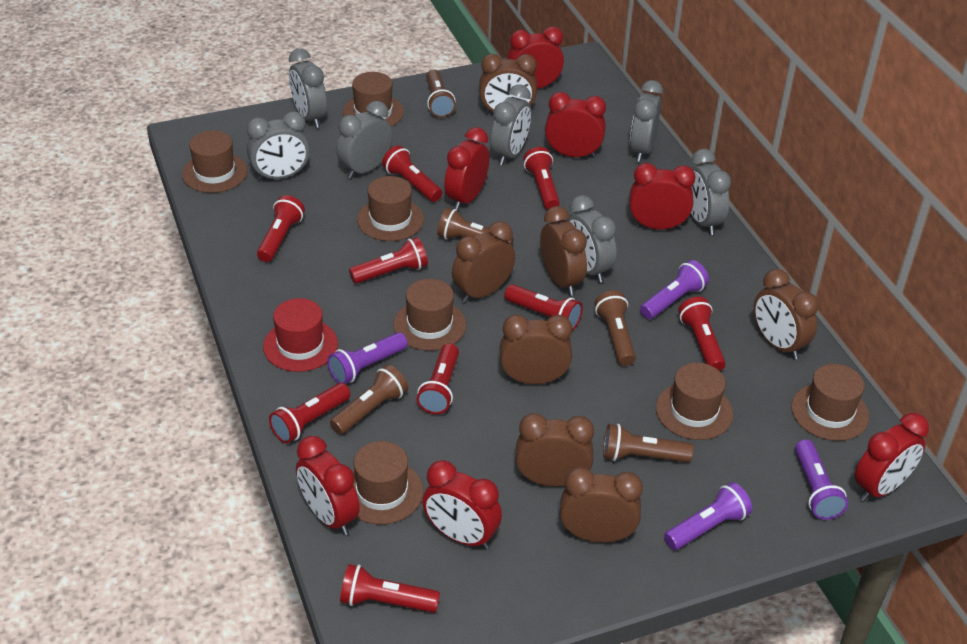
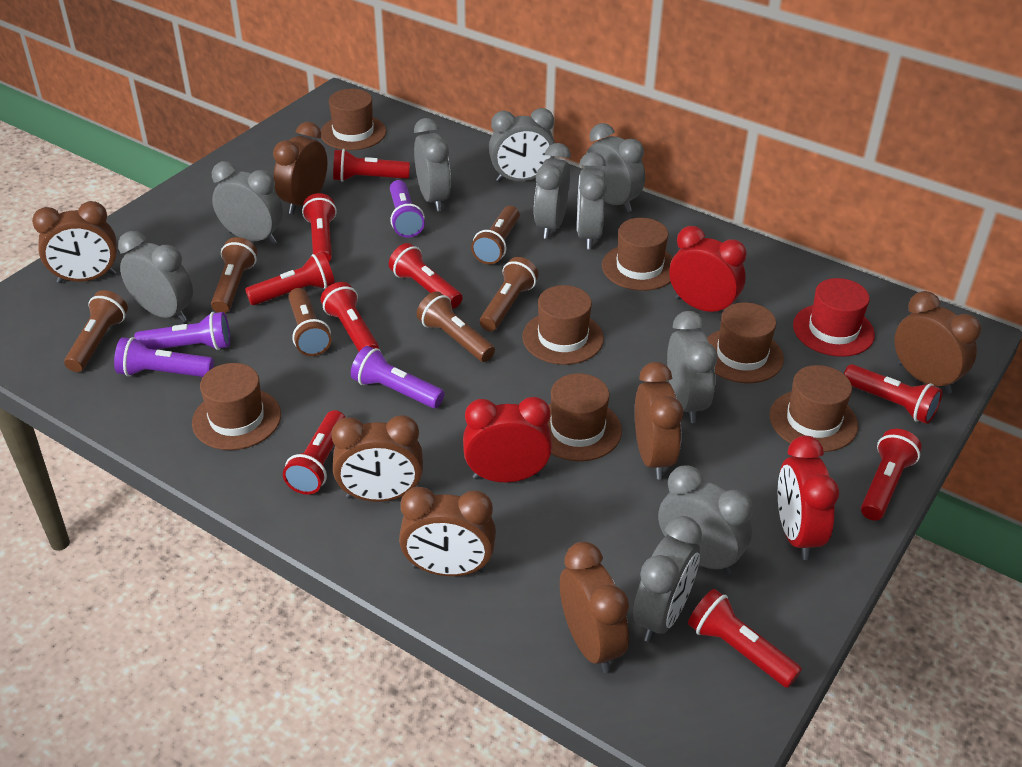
brown flashlight: 5 -> 6
grey clock: 7 -> 10
red clock: 7 -> 3

